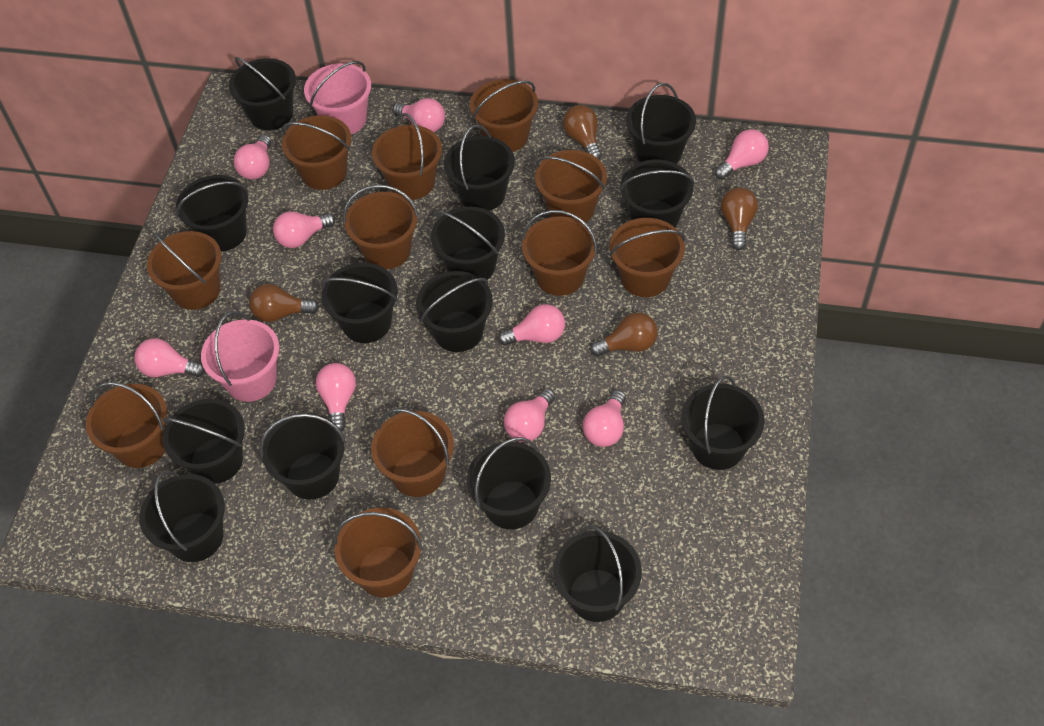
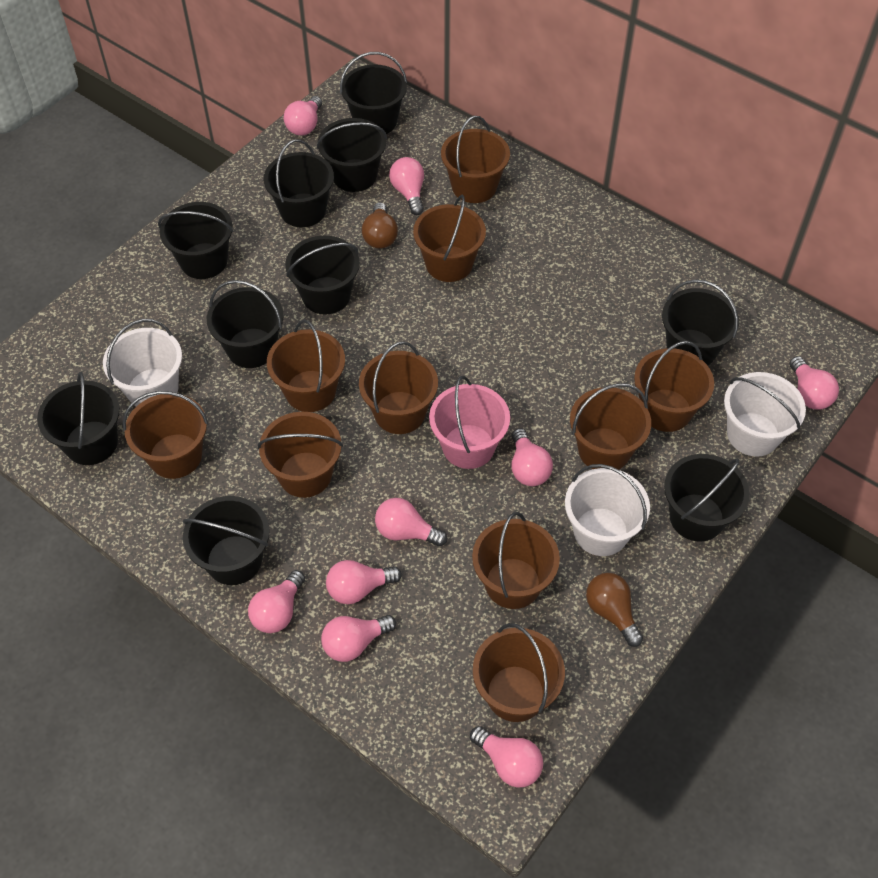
black bucket: 14 -> 10
brown bucket: 11 -> 10
brown light bulb: 4 -> 2
pink bucket: 2 -> 1
white bucket: 0 -> 3

